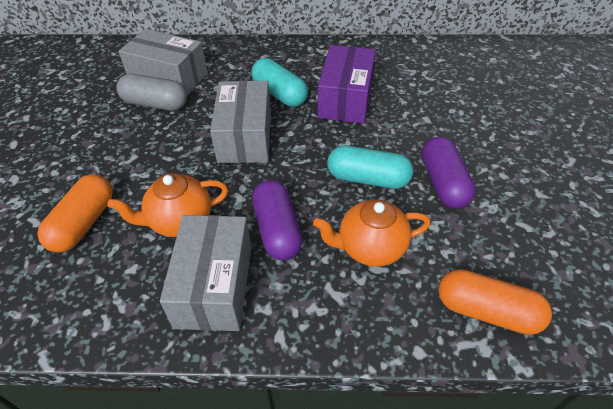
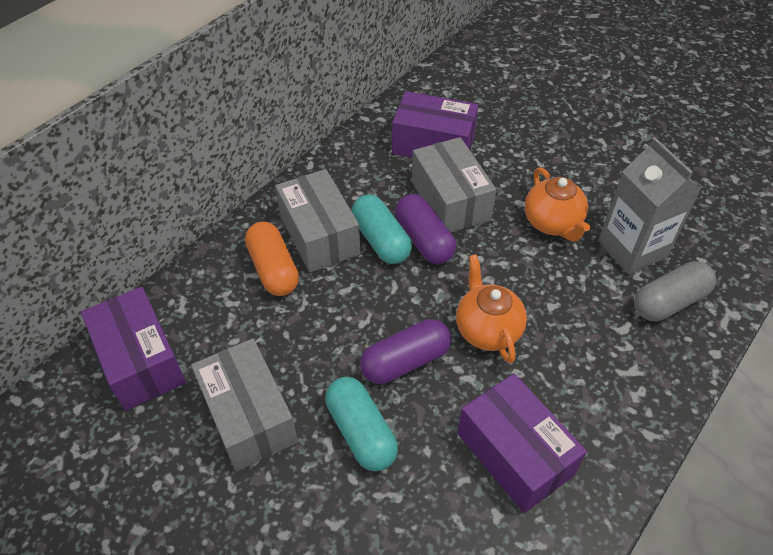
grey carton: 0 -> 1
orange capsule: 2 -> 1
purple box: 1 -> 3

